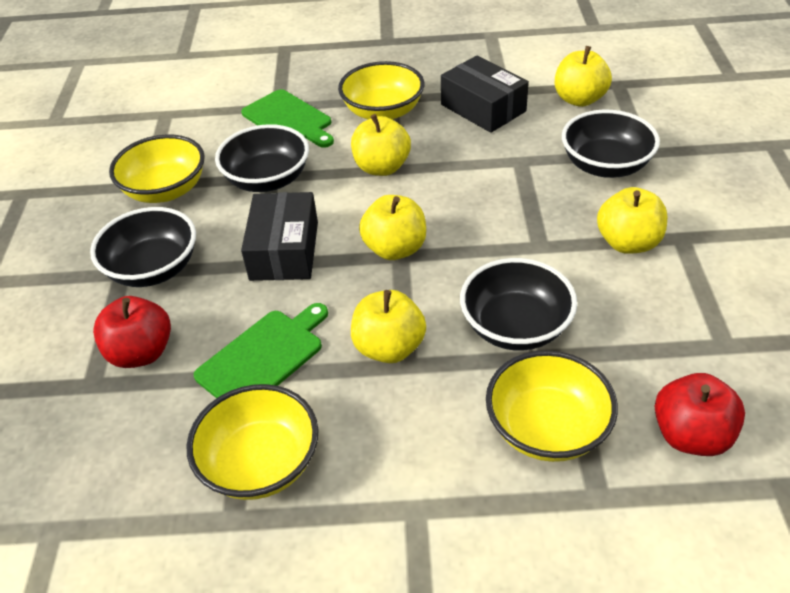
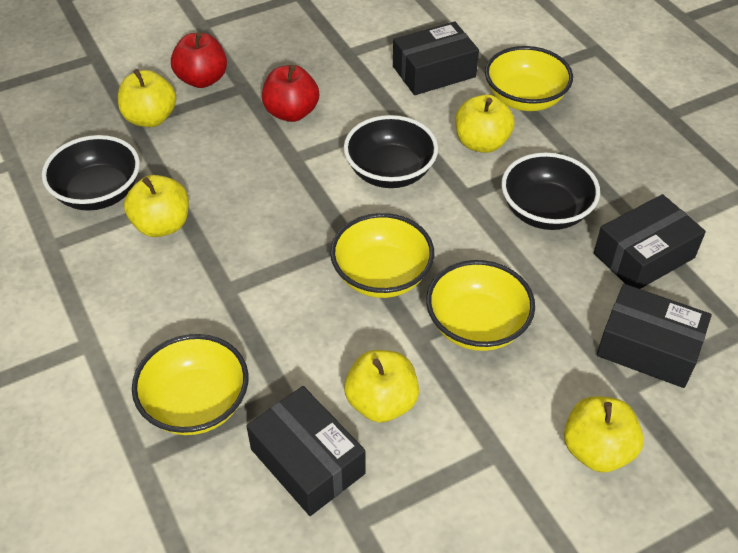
black bowl: 4 -> 3
black box: 2 -> 4
green cutting board: 2 -> 0

